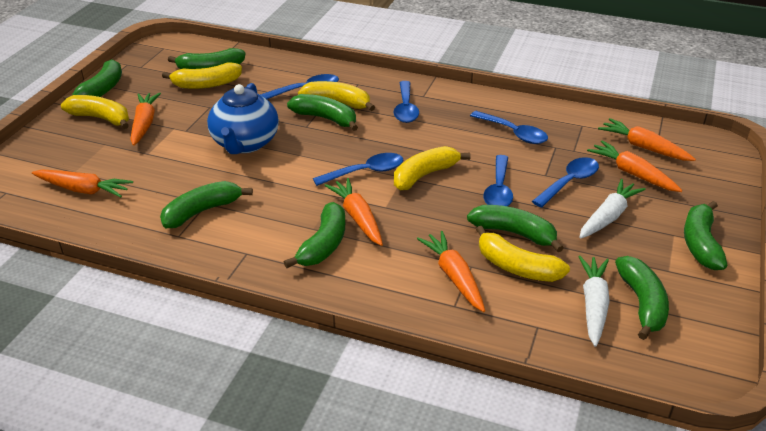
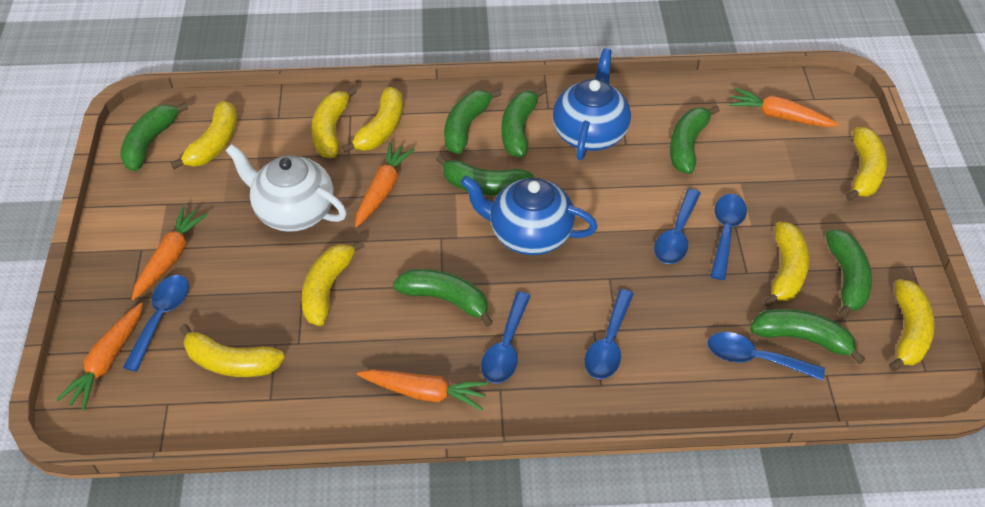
blue teapot: 1 -> 2
orange carrot: 6 -> 5
white carrot: 2 -> 0
white teapot: 0 -> 1
yellow banana: 5 -> 8

